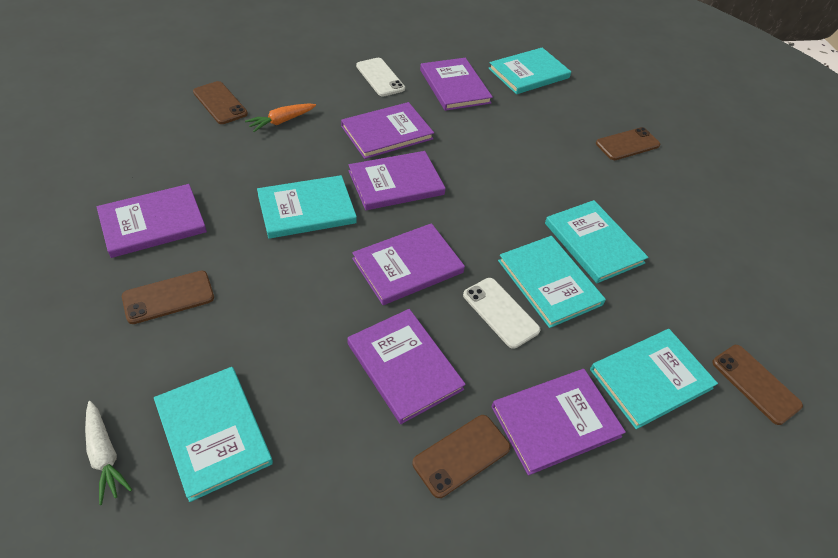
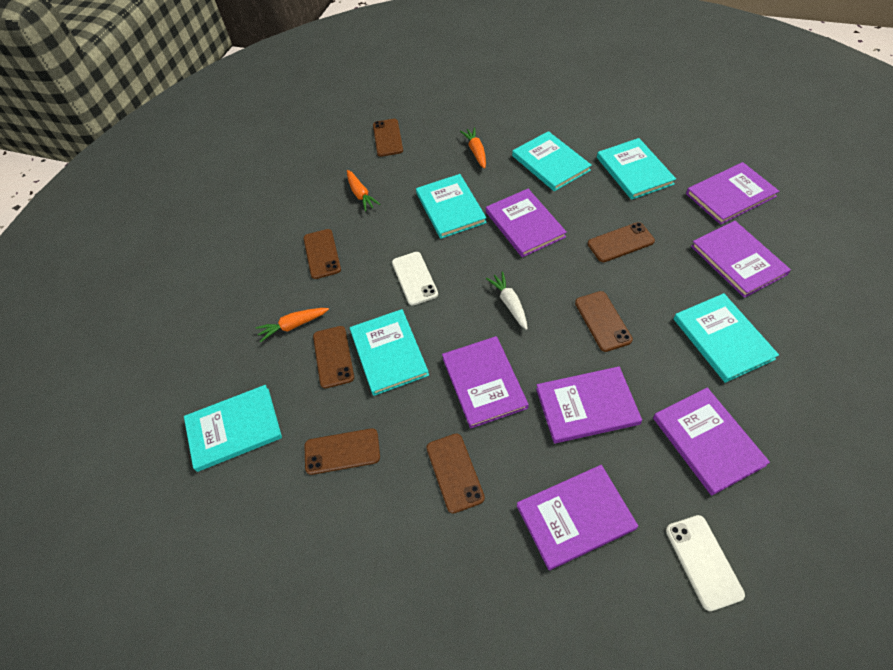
brown phone: 5 -> 7
orange carrot: 1 -> 3

